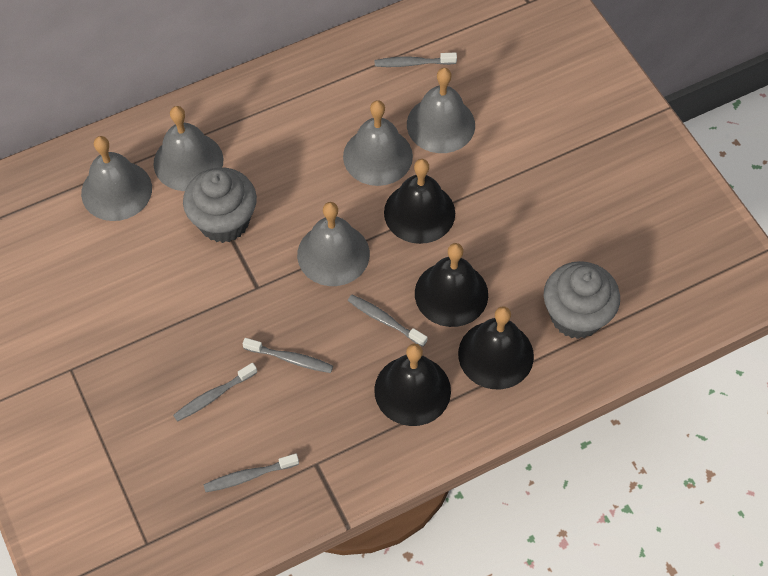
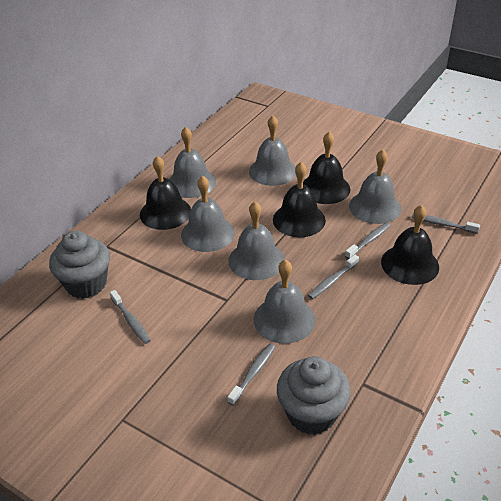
grey bell: 5 -> 6

